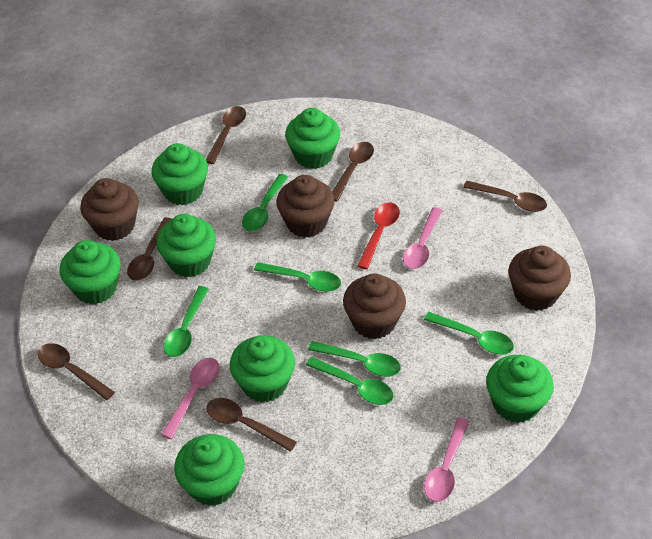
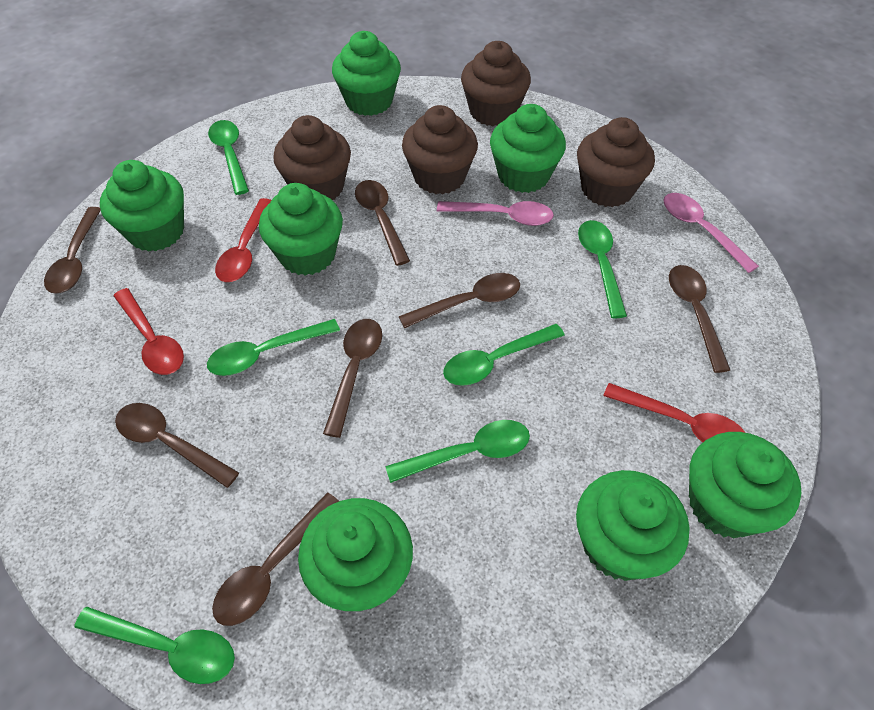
brown spoon: 6 -> 7
pink spoon: 3 -> 2
red spoon: 1 -> 3

